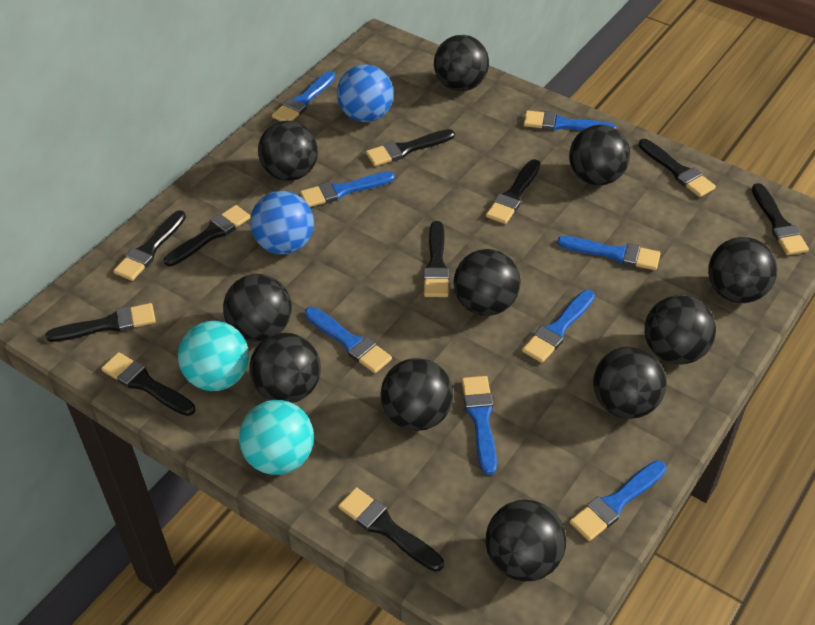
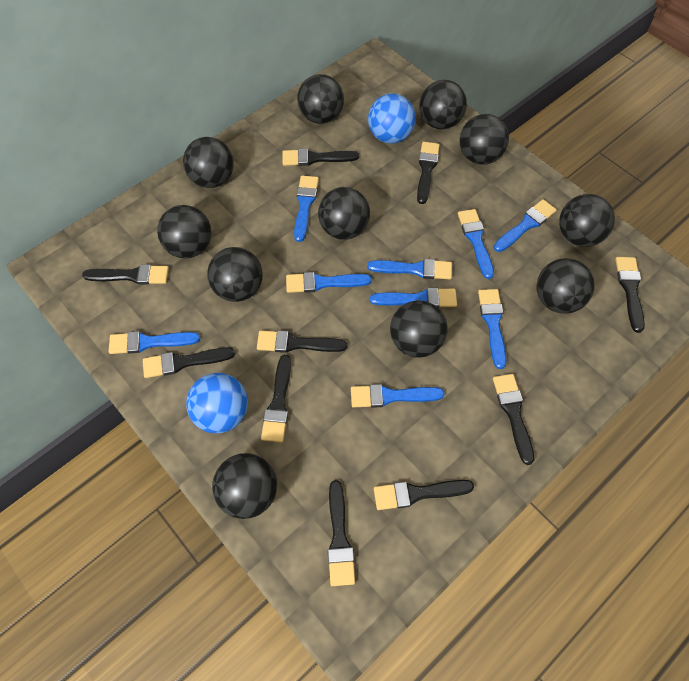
blue brush: 8 -> 9
turquoise ball: 2 -> 0

